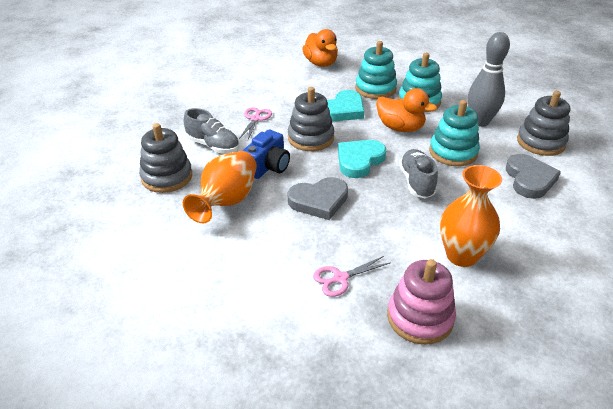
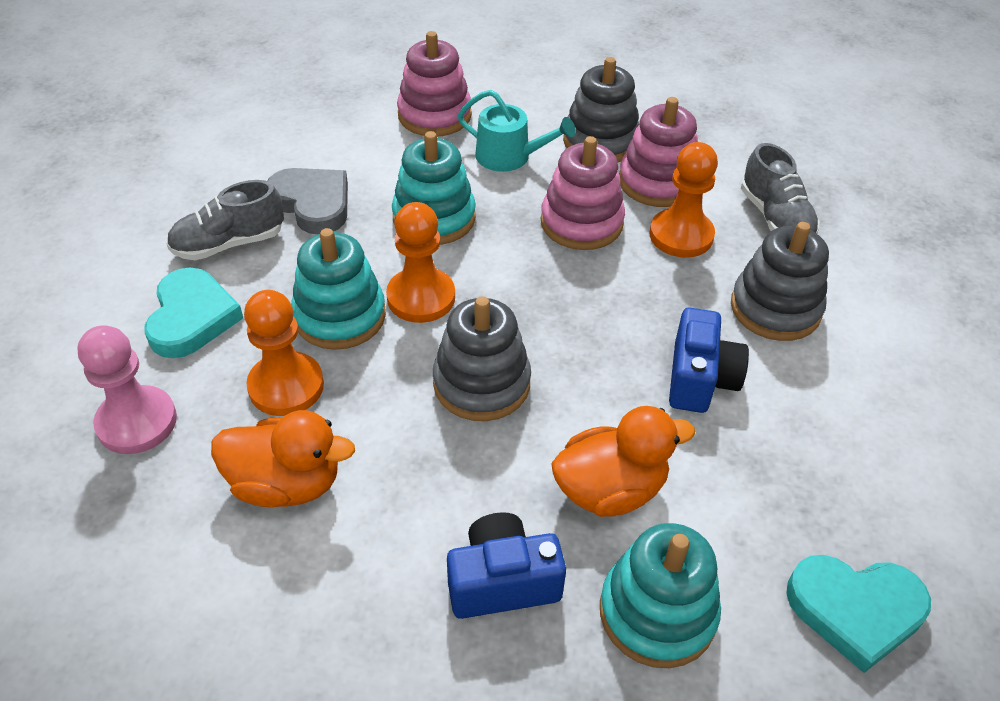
blue camera: 1 -> 2
grey bowling pin: 1 -> 0
grey heart: 2 -> 1
orange pawn: 0 -> 3
orange vase: 2 -> 0
pink pawn: 0 -> 1
pink scissors: 2 -> 0
pink stacking toy: 1 -> 3
turquoise watering can: 0 -> 1

